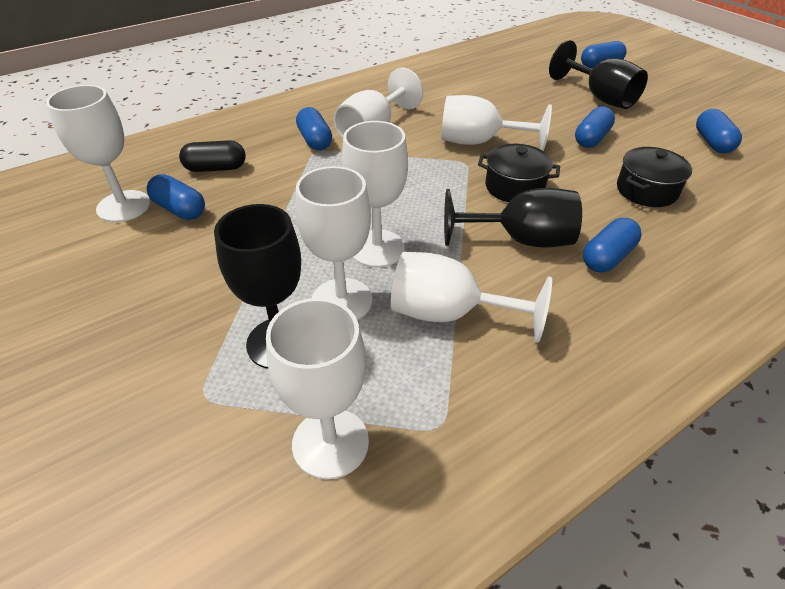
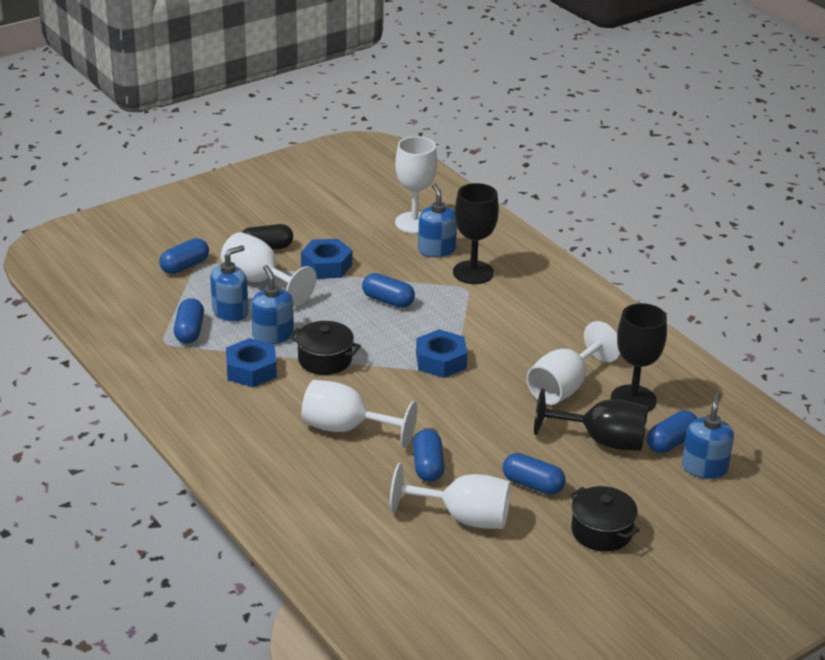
blue nut: 0 -> 3
blue soap dispenser: 0 -> 4
white goblet: 7 -> 5

